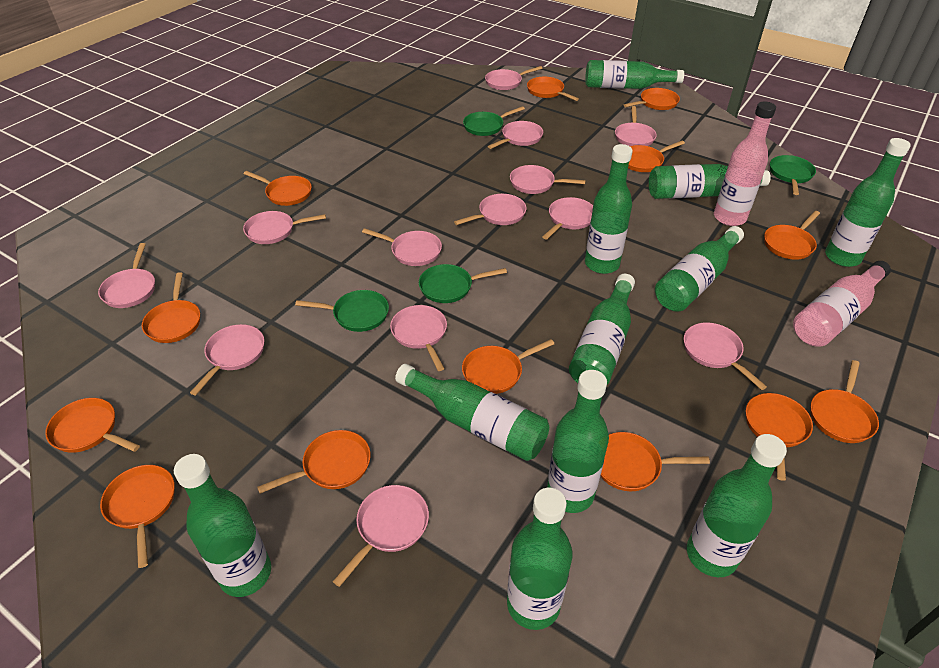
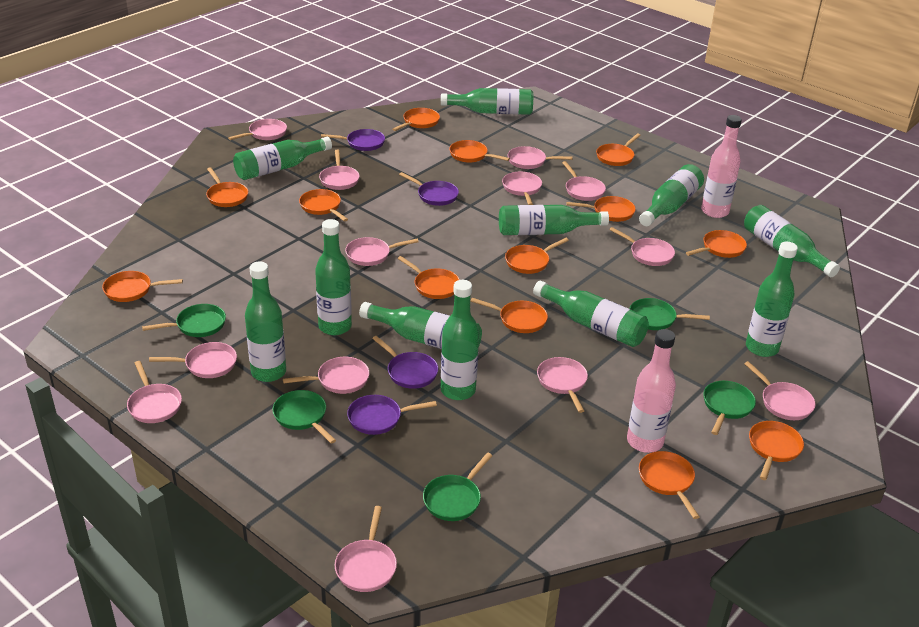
green pan: 4 -> 5
purple pan: 0 -> 4

